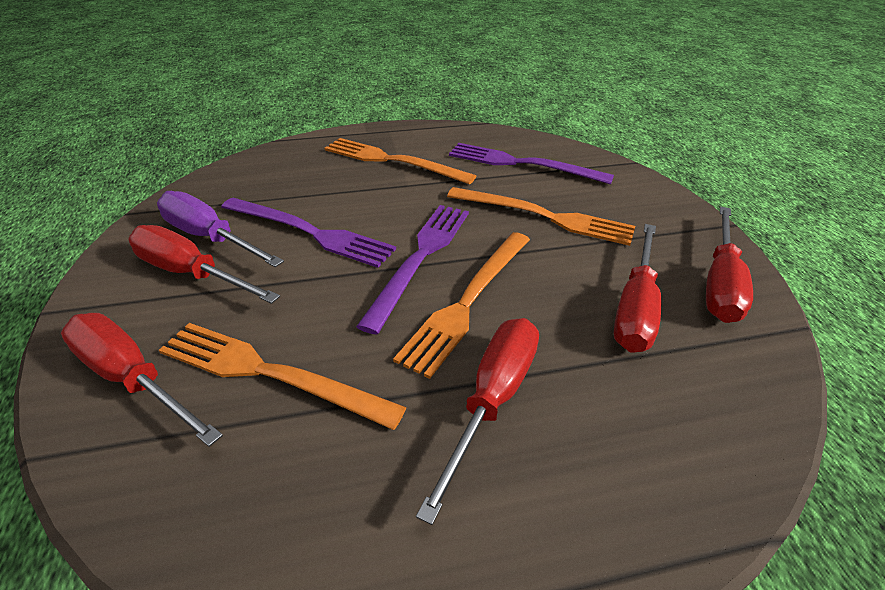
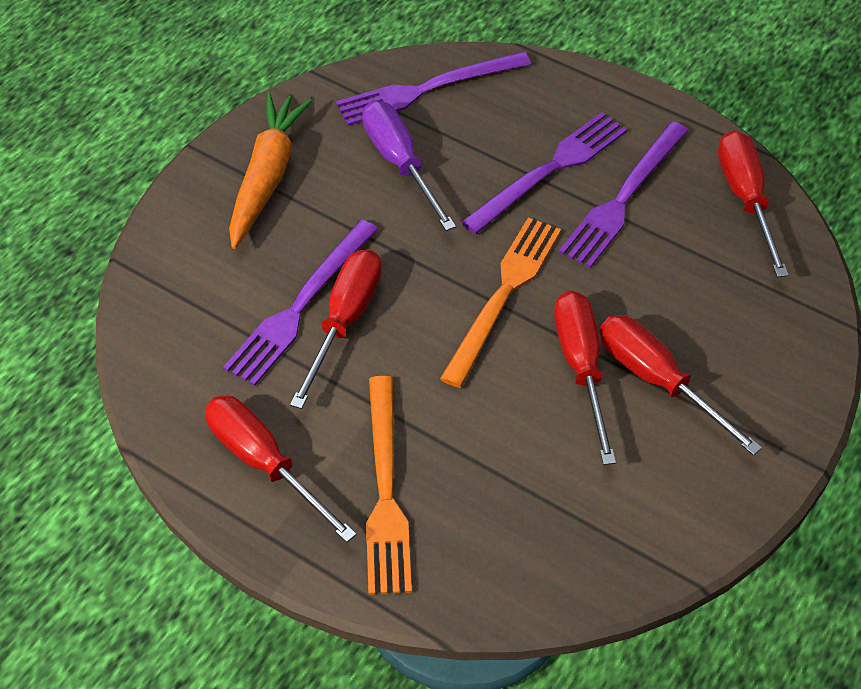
orange carrot: 0 -> 1
orange fork: 4 -> 2
purple fork: 3 -> 4

